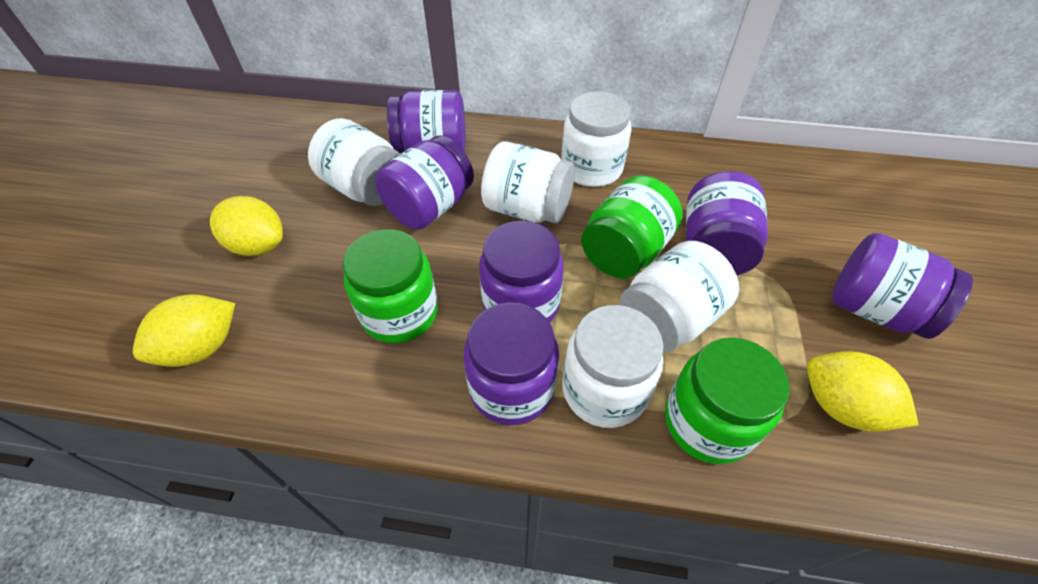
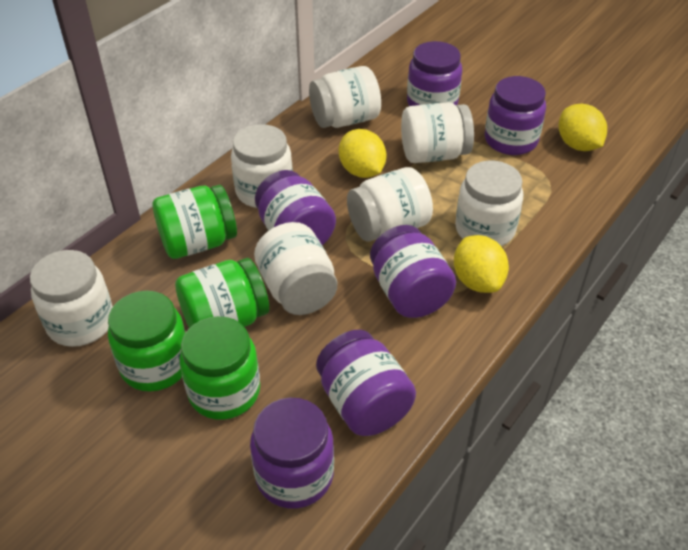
green jar: 3 -> 4
white jar: 5 -> 7

